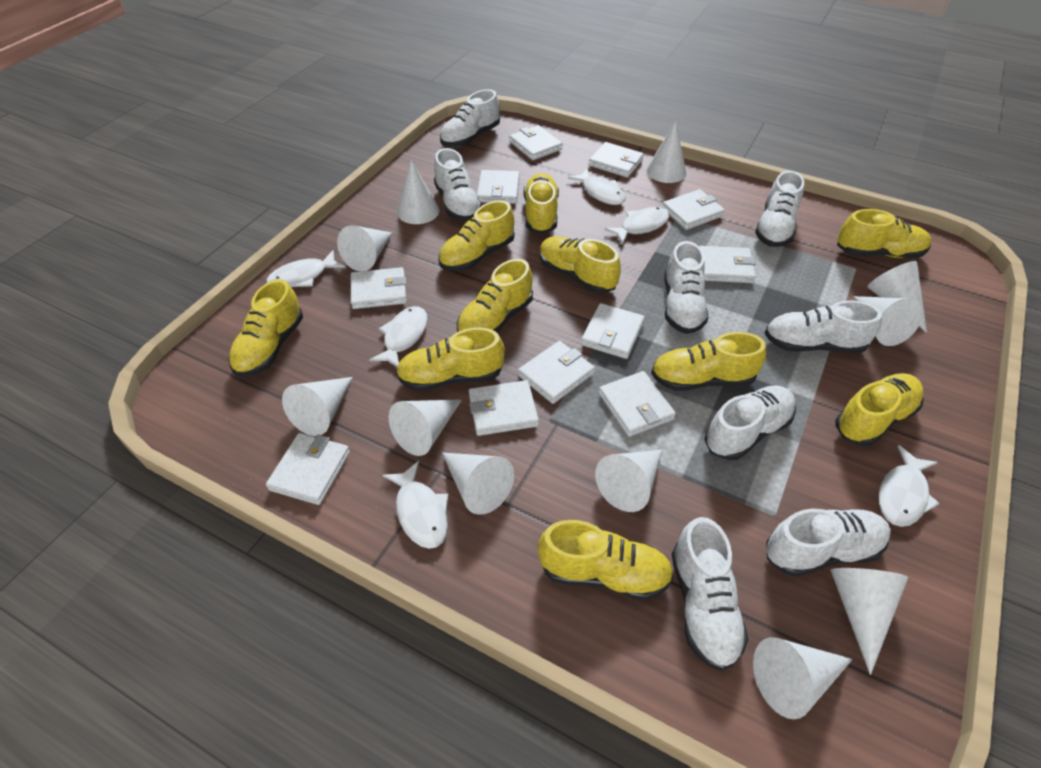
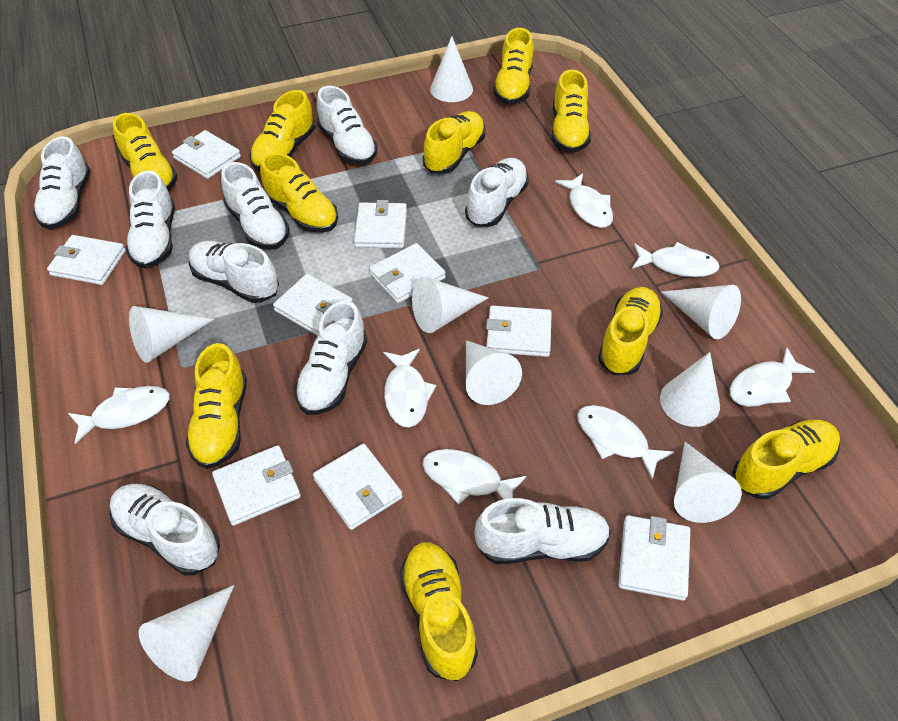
white cone: 11 -> 8
white fish: 6 -> 7
white shoe: 8 -> 9
white wallet: 11 -> 9

